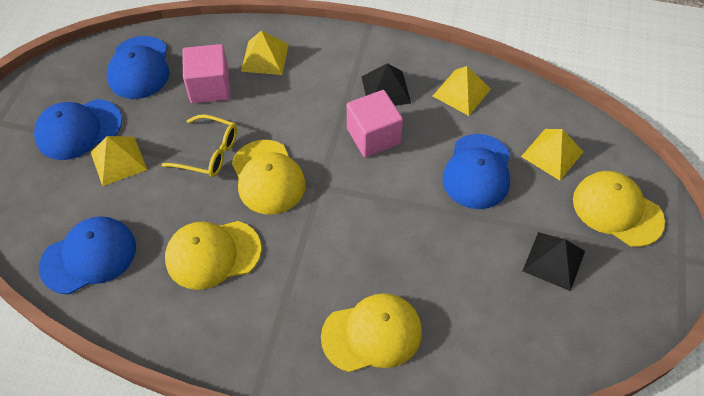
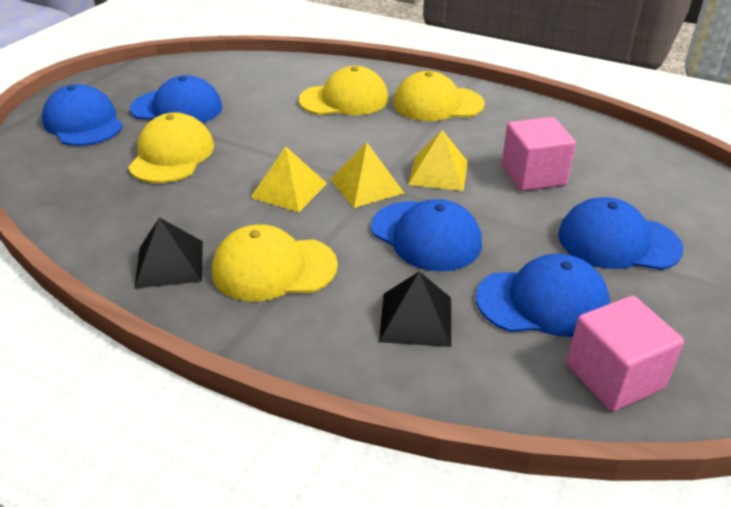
blue cap: 4 -> 5
yellow glasses: 1 -> 0
yellow pyramid: 4 -> 3

